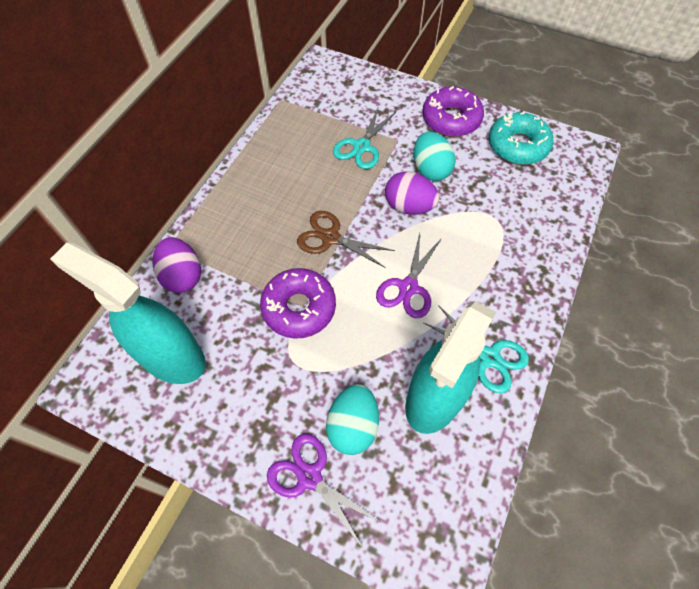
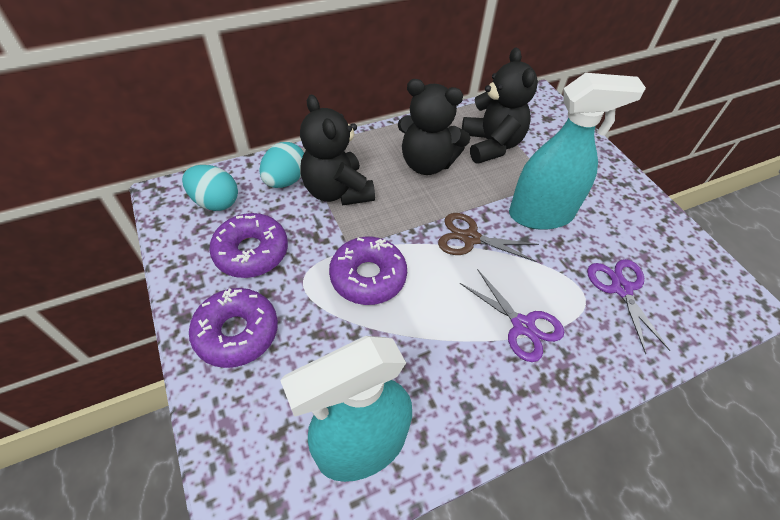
black teddy bear: 0 -> 3
purple donut: 2 -> 3
purple egg: 2 -> 0
turquoise donut: 1 -> 0
turquoise scissors: 2 -> 0

